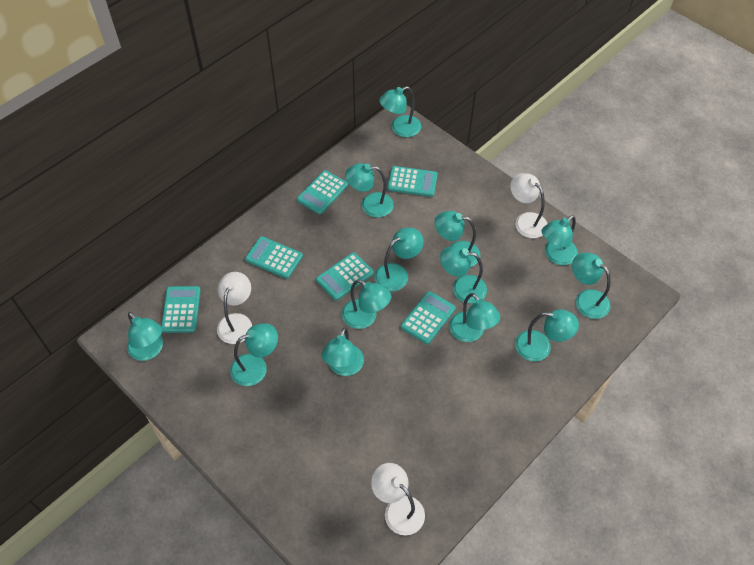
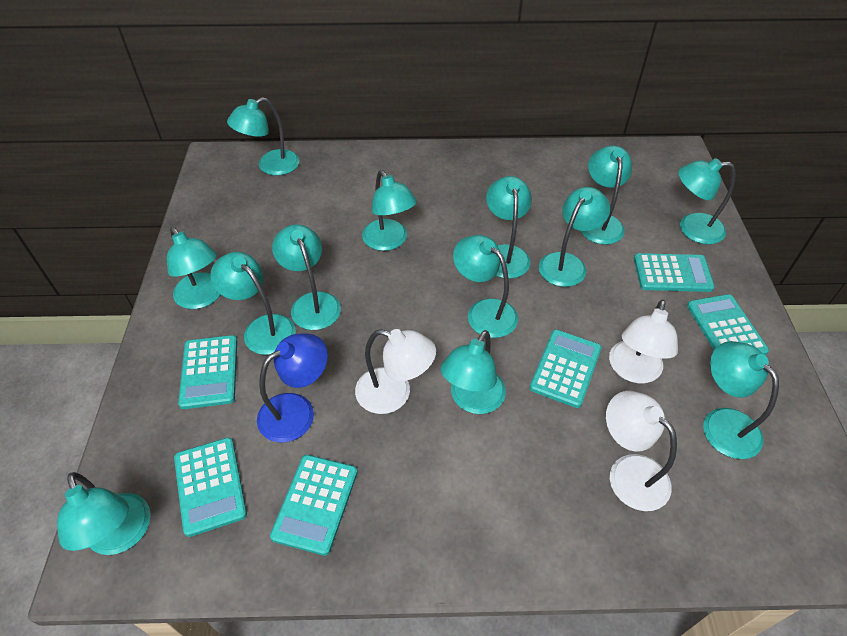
blue lamp: 0 -> 1

